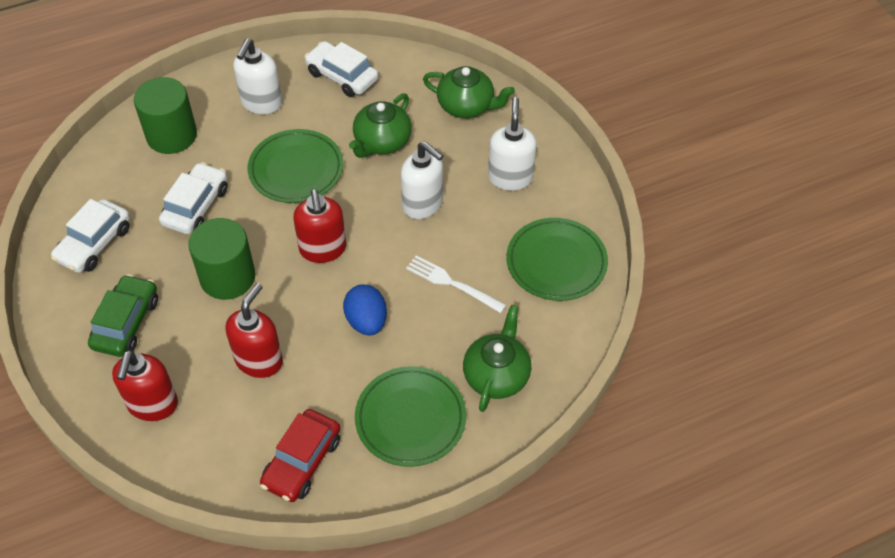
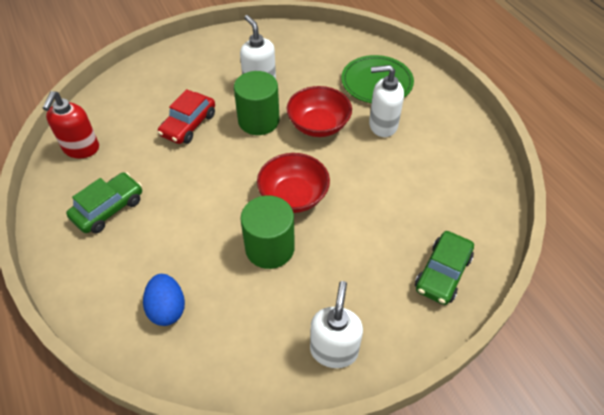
green car: 1 -> 2
green plate: 3 -> 1
green teapot: 3 -> 0
red bowl: 0 -> 2
red soap dispenser: 3 -> 1
white car: 3 -> 0
white fork: 1 -> 0

